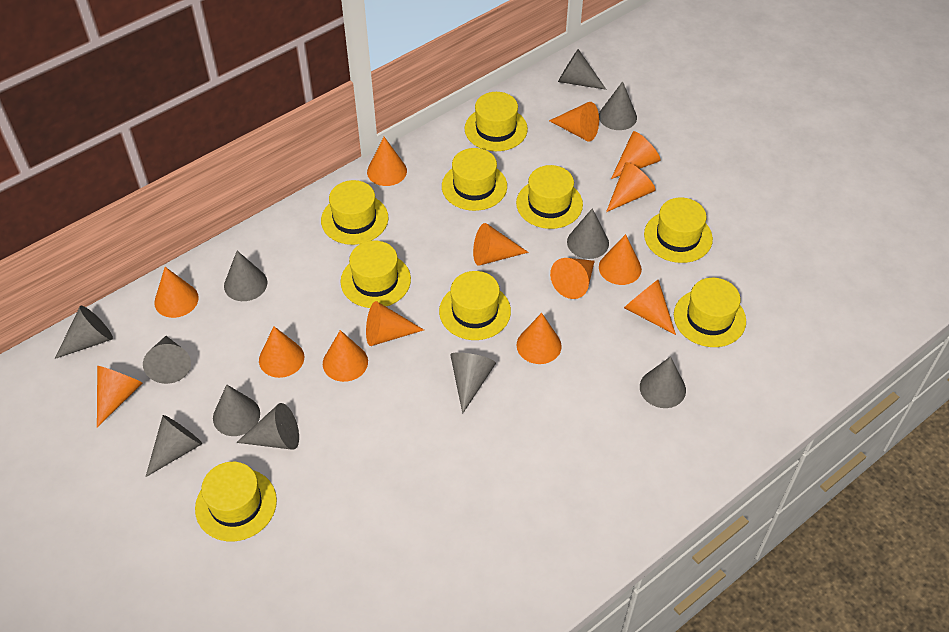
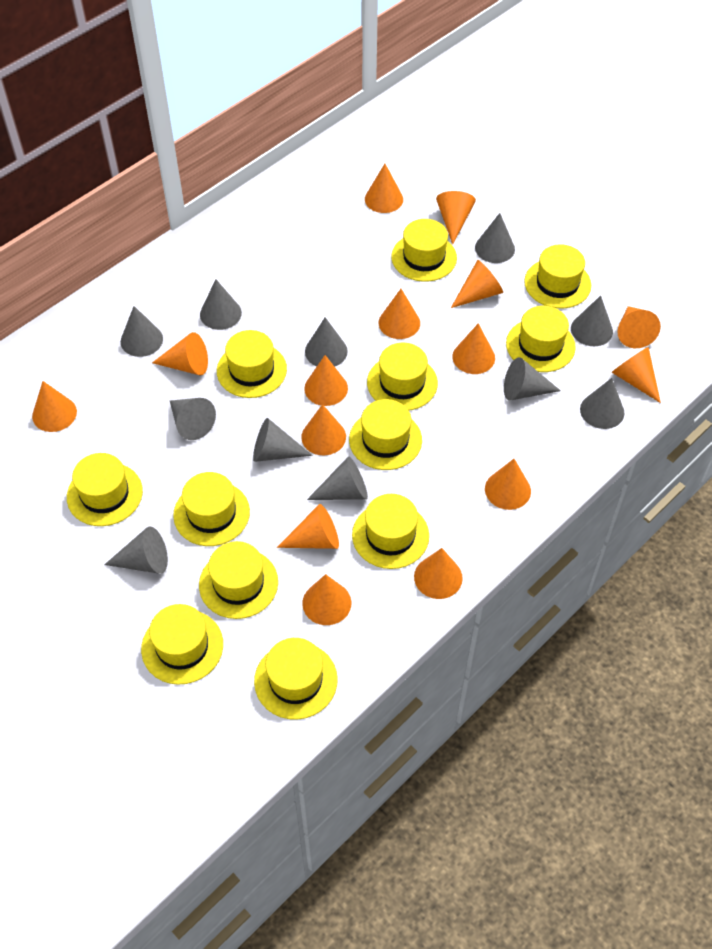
orange cone: 14 -> 15
yellow hat: 9 -> 12

